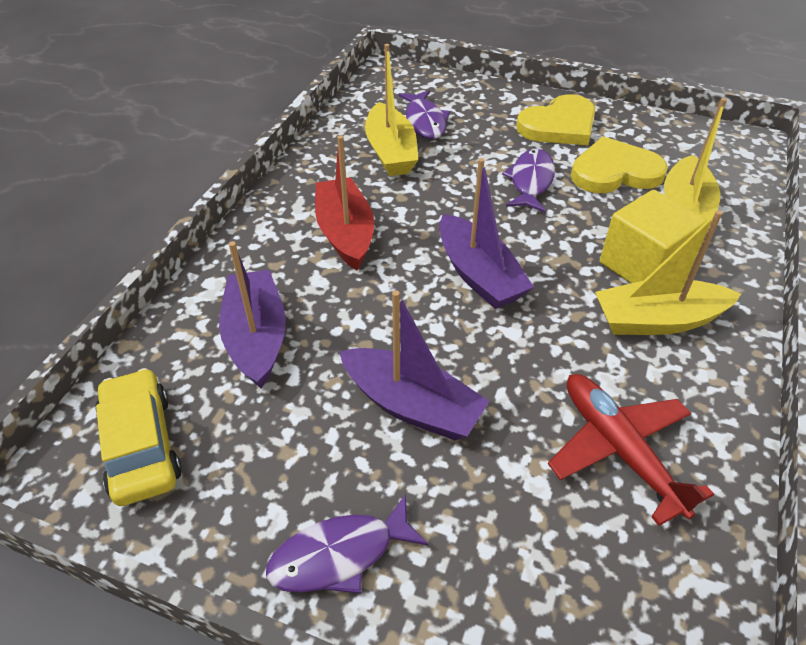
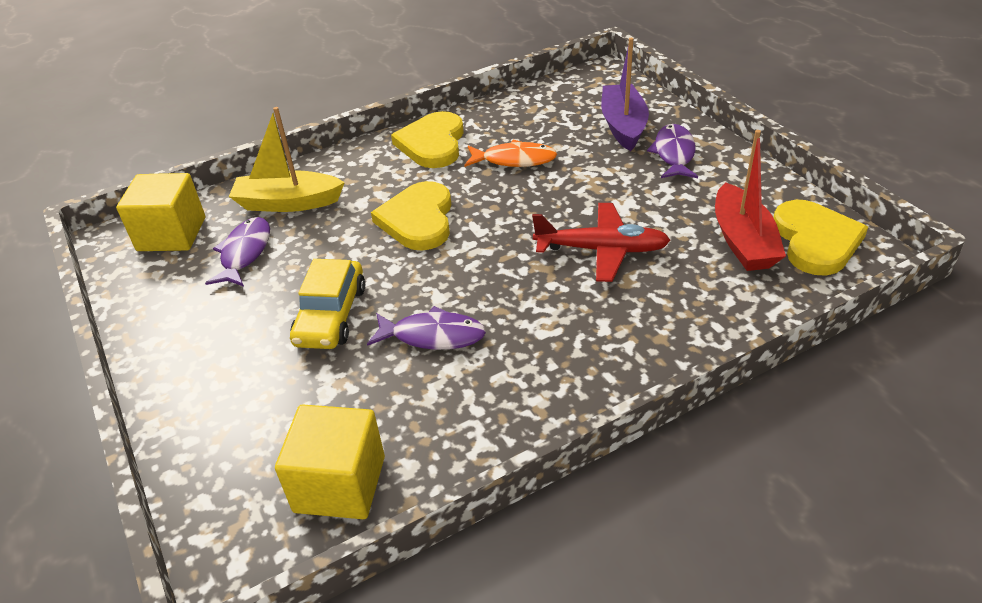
orange fish: 0 -> 1
purple boat: 3 -> 1
yellow boat: 3 -> 1
yellow cube: 1 -> 2
yellow heart: 2 -> 3

